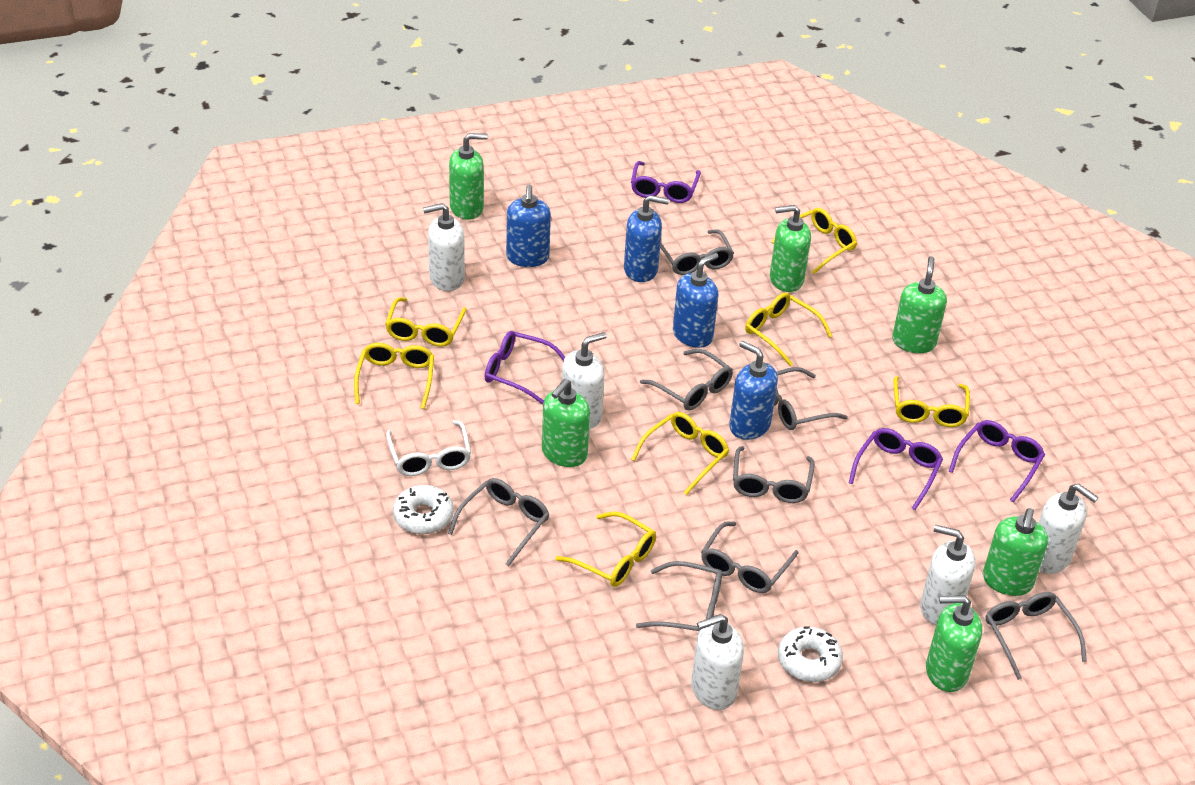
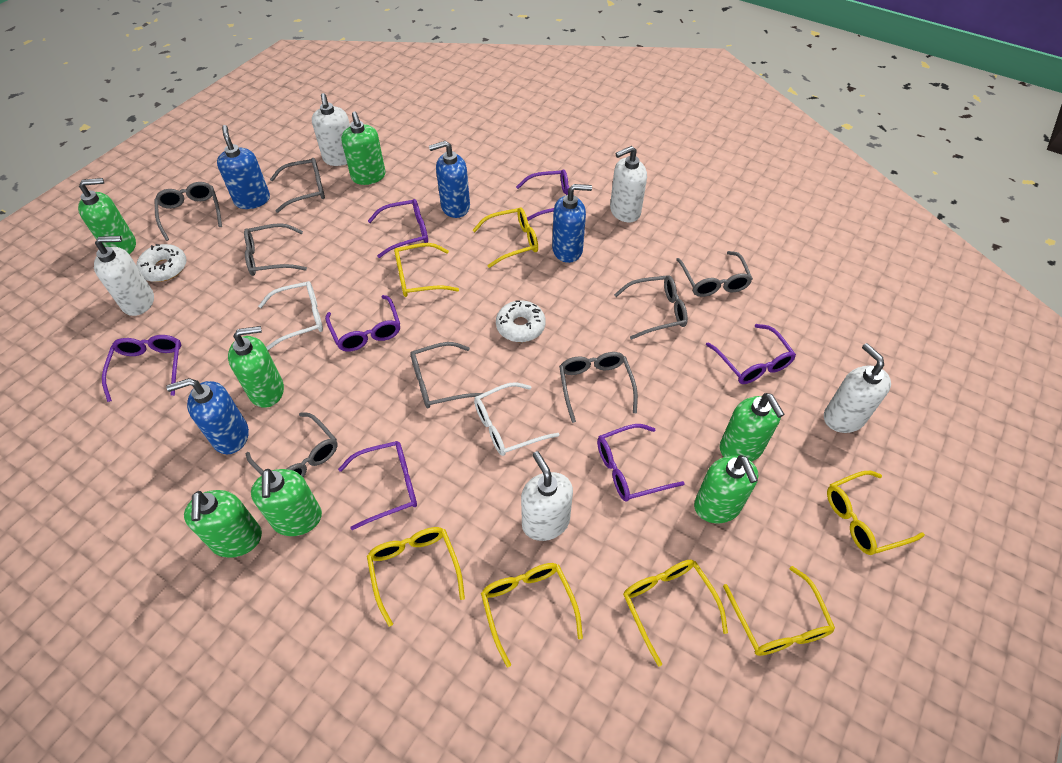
green soap dispenser: 6 -> 7
purple glasses: 4 -> 7
white glasses: 1 -> 2

